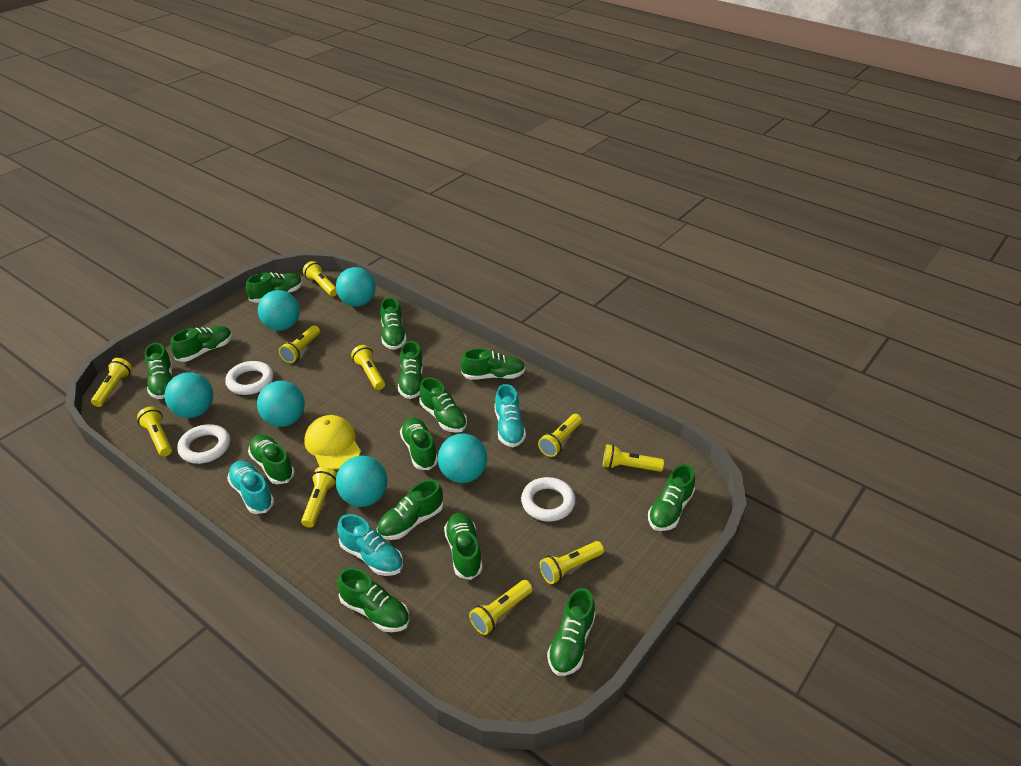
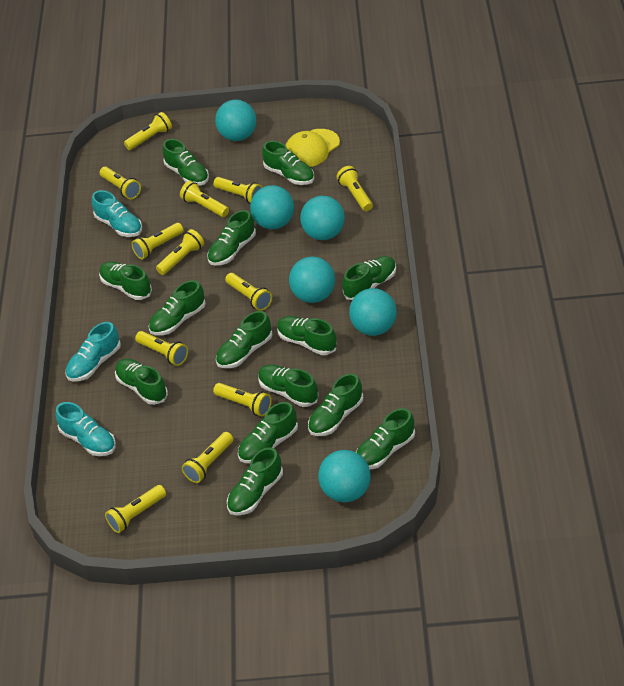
white ring: 3 -> 0
yellow flashlight: 10 -> 12

